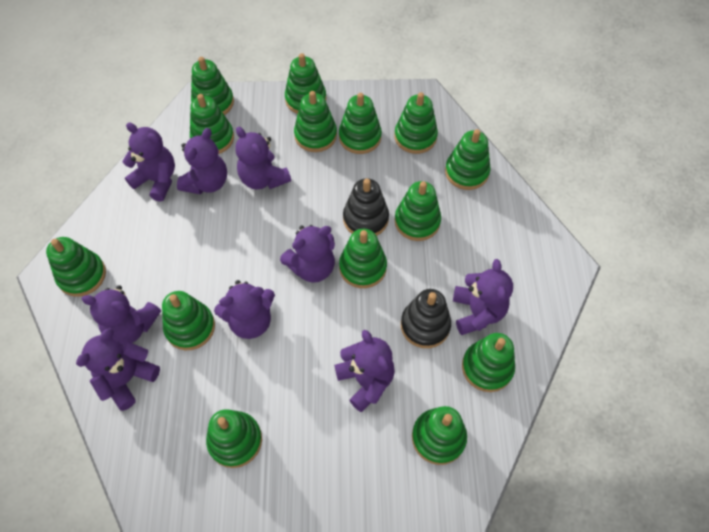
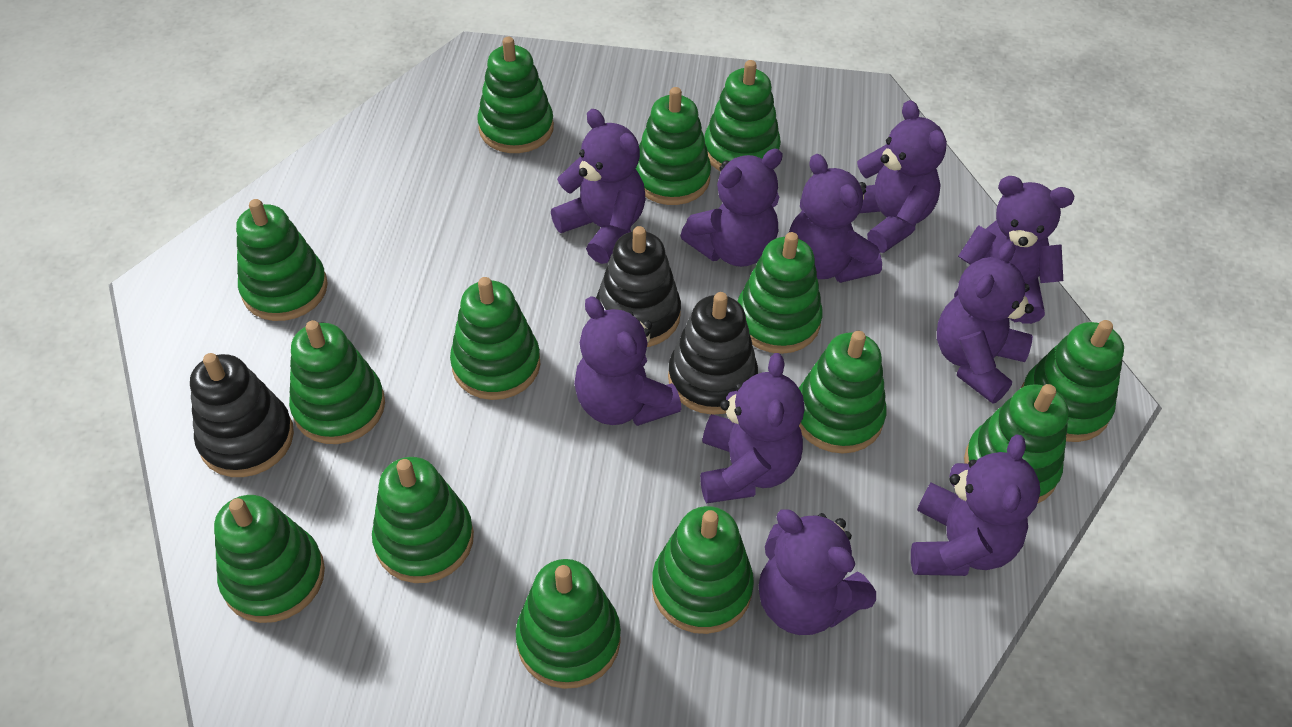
black stacking toy: 2 -> 3
purple teddy bear: 9 -> 10

